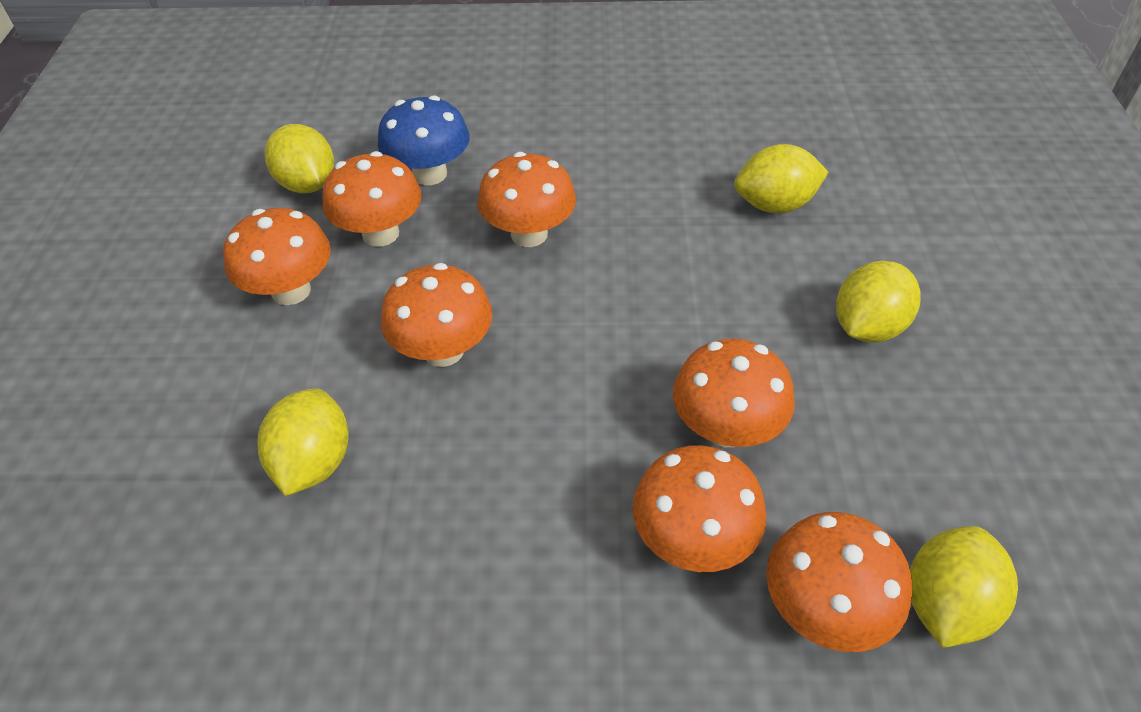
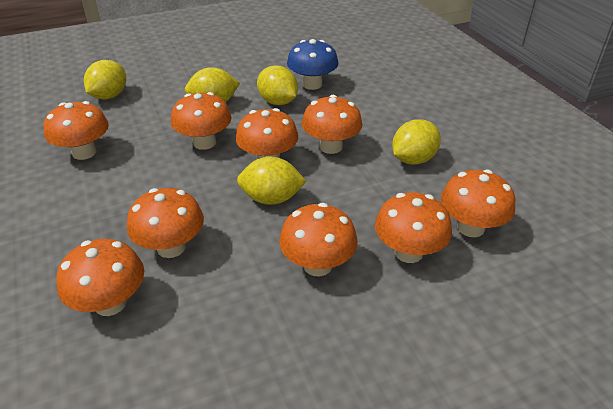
orange mushroom: 7 -> 9

